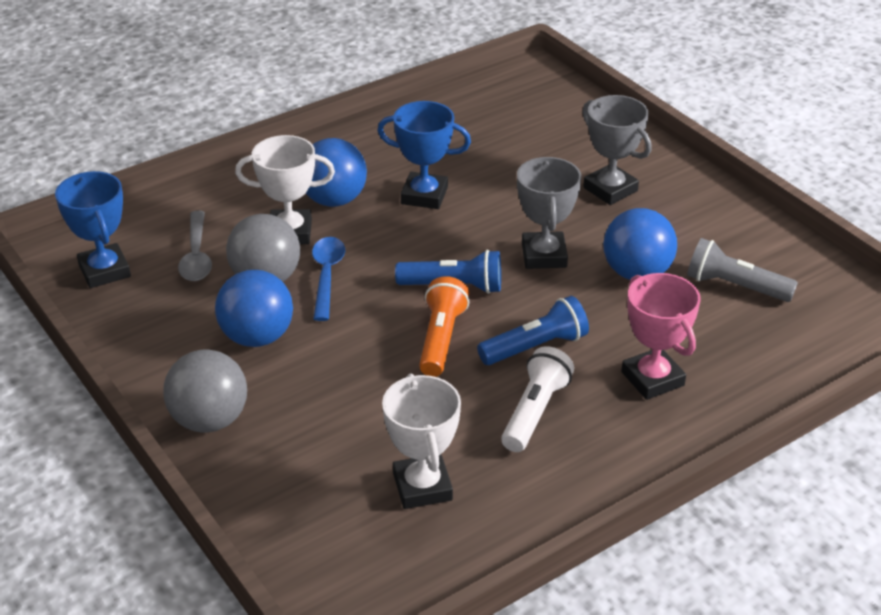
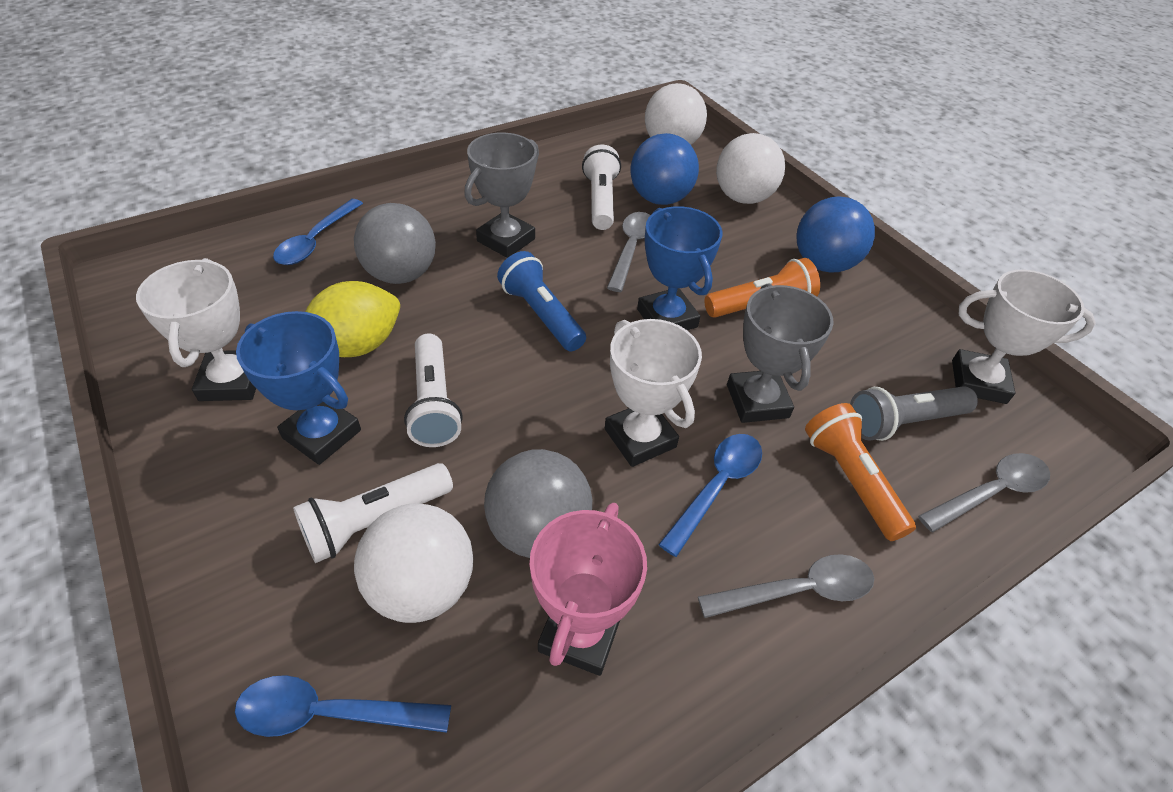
blue ball: 3 -> 2
blue flashlight: 2 -> 1
blue spoon: 1 -> 3
grey spoon: 1 -> 3
orange flashlight: 1 -> 2
white ball: 0 -> 3
white flashlight: 1 -> 3
white trophy: 2 -> 3
yellow lemon: 0 -> 1

